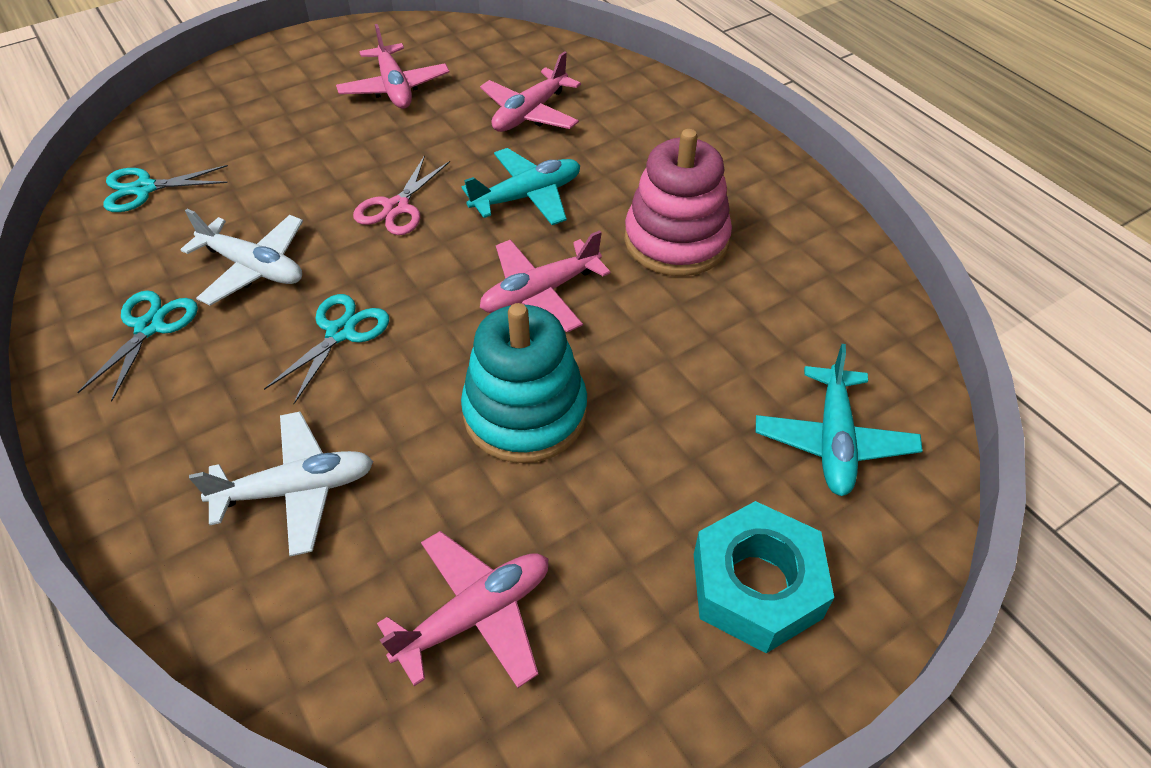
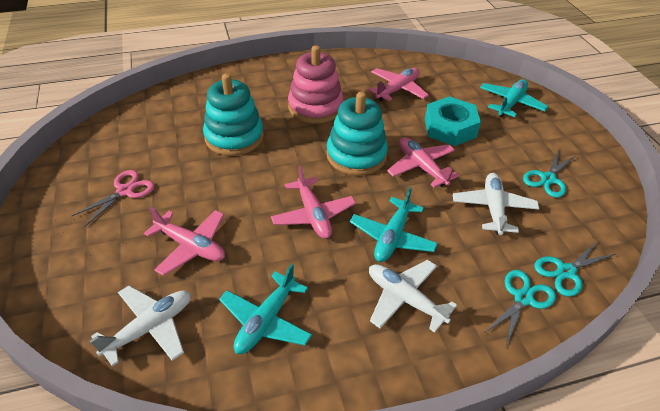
turquoise plane: 2 -> 3
turquoise stacking toy: 1 -> 2
white plane: 2 -> 3

